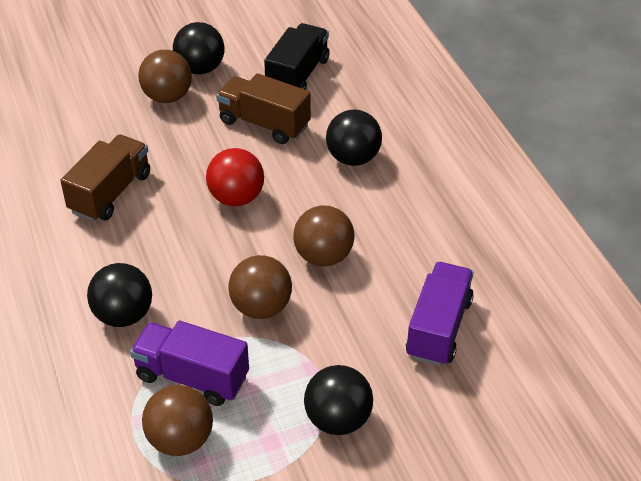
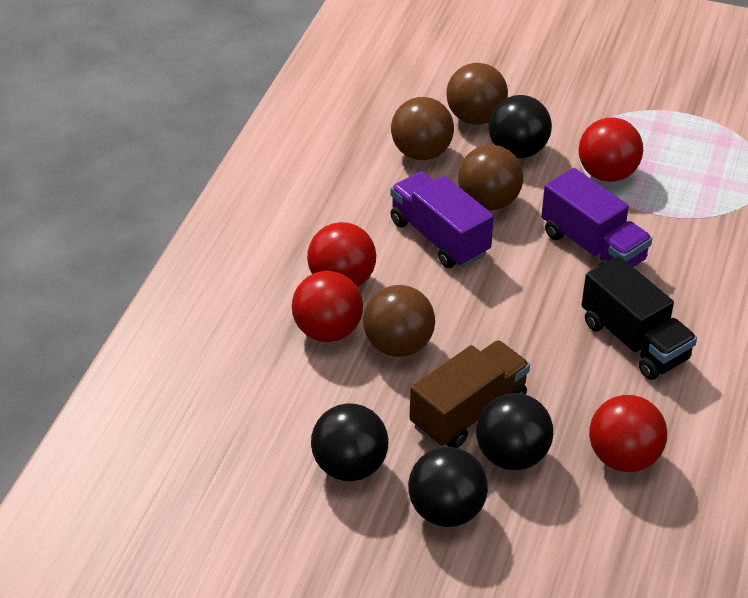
brown truck: 2 -> 1
red ball: 1 -> 4

